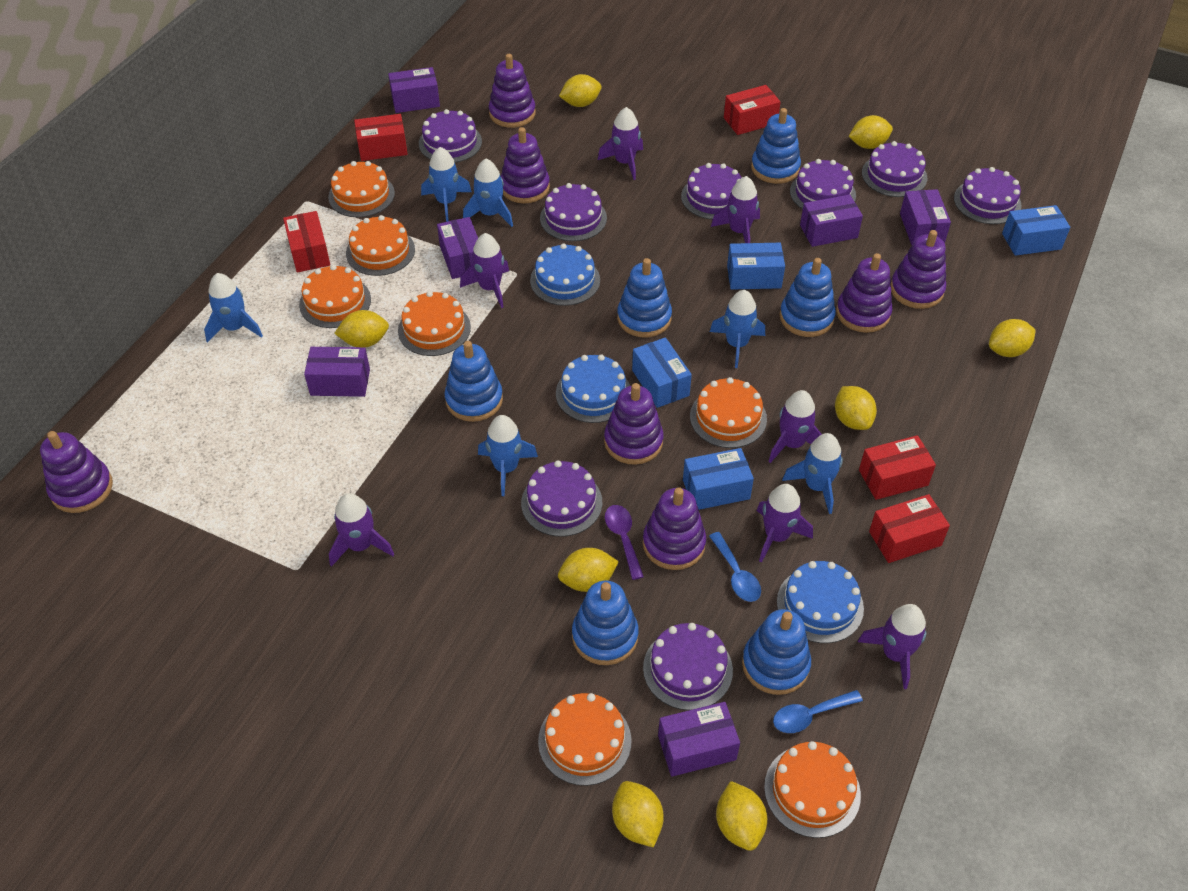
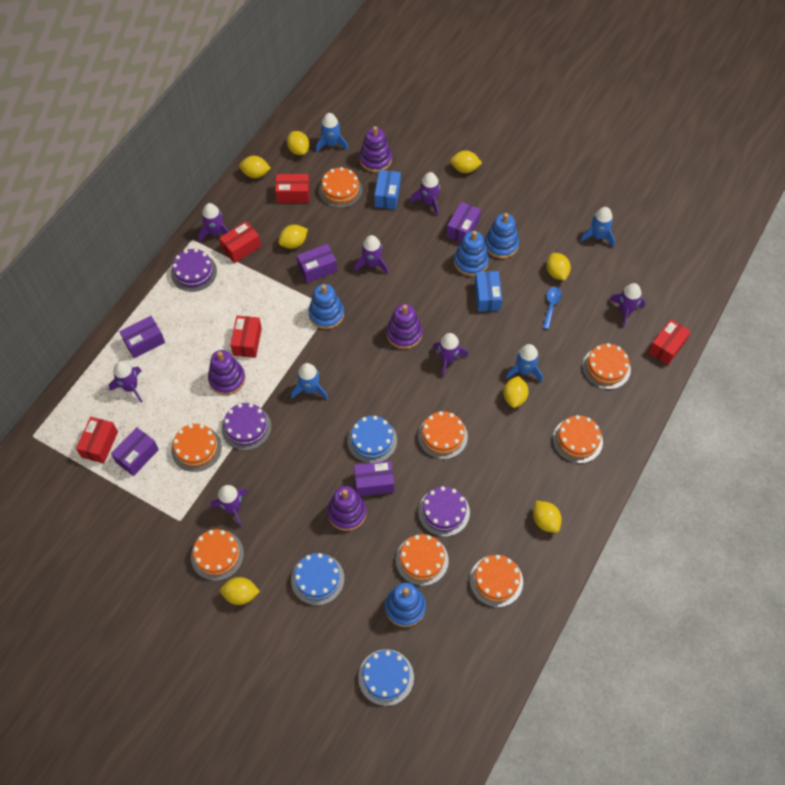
blue box: 4 -> 2
blue rocket: 6 -> 4
blue spoon: 2 -> 1
blue stacking toy: 6 -> 4
orange cake: 7 -> 8
purple box: 6 -> 5
purple cake: 8 -> 3
purple spoon: 1 -> 0
purple stacking toy: 7 -> 4

